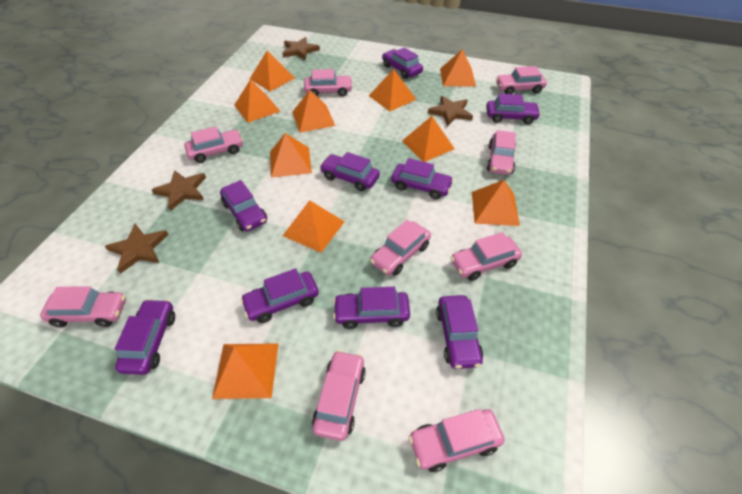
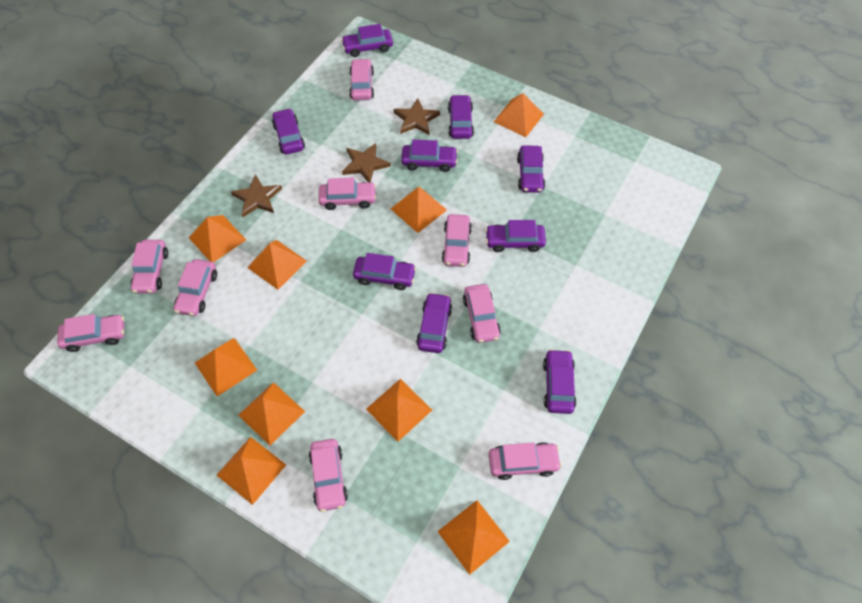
brown star: 4 -> 3
orange pyramid: 10 -> 9

